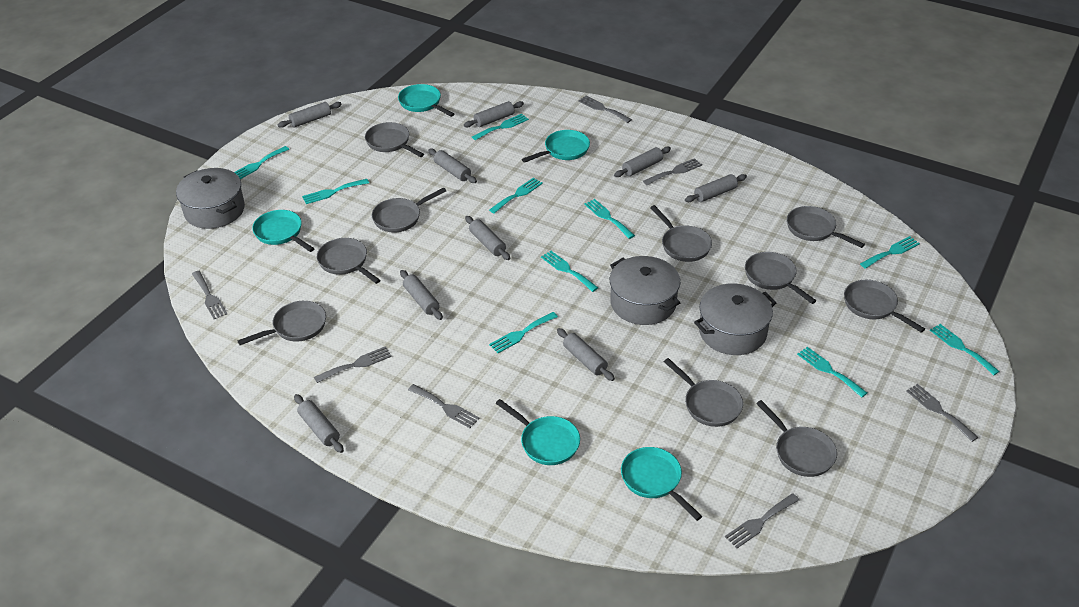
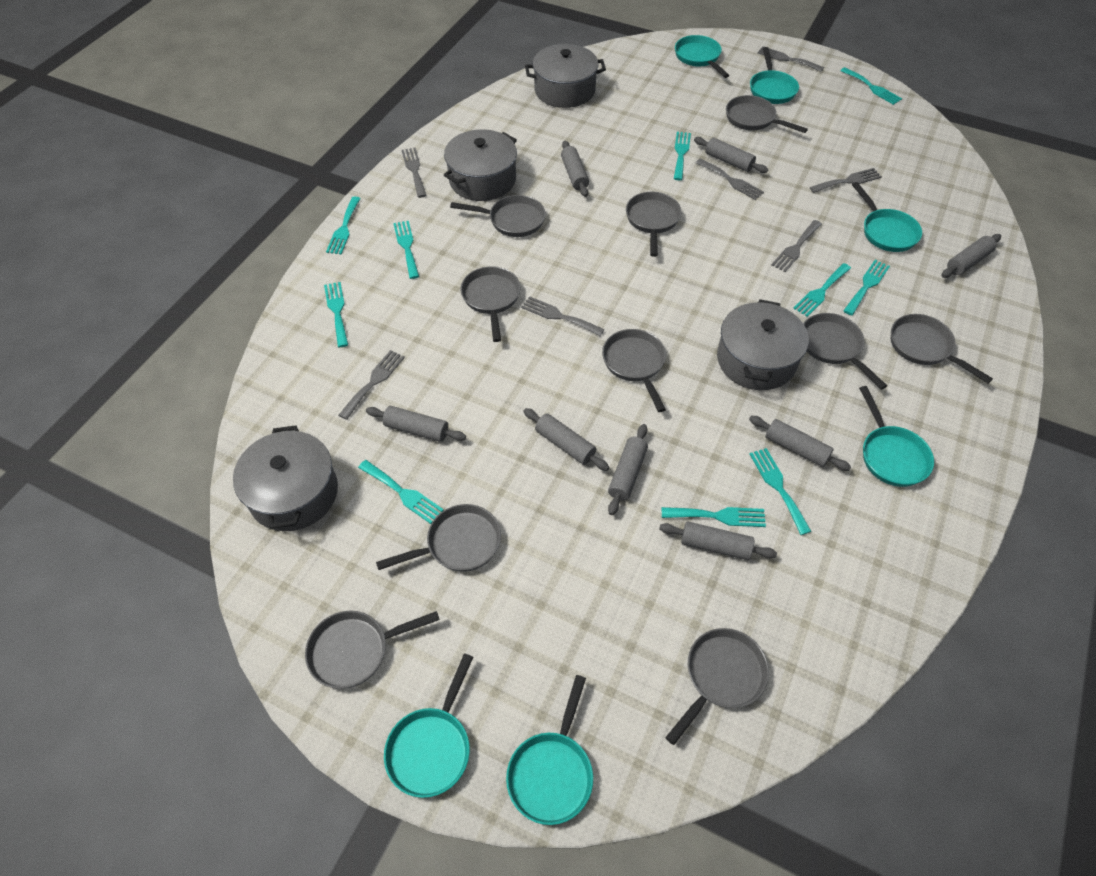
grey pot: 3 -> 4
grey rolling pin: 9 -> 8
turquoise pan: 5 -> 6

